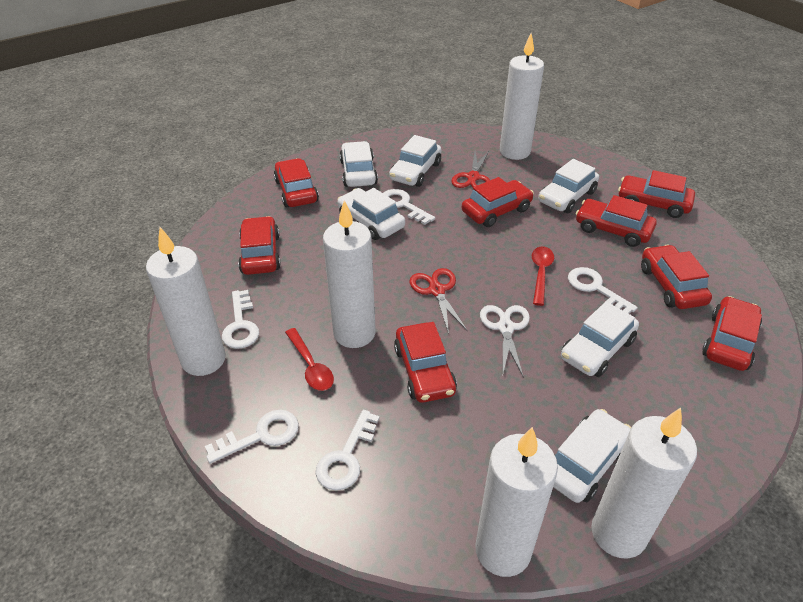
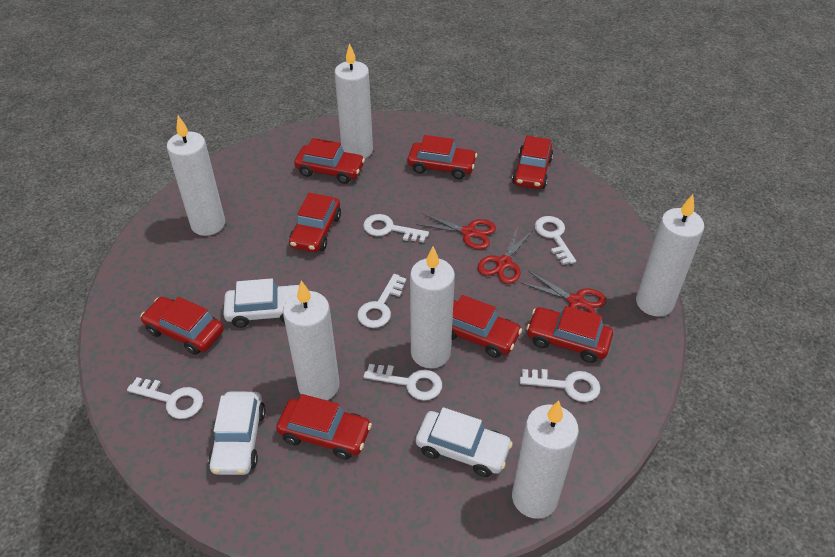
red scissors: 2 -> 3
red spoon: 2 -> 0
white candle: 5 -> 6
white car: 6 -> 3
white key: 5 -> 6
white scissors: 1 -> 0

